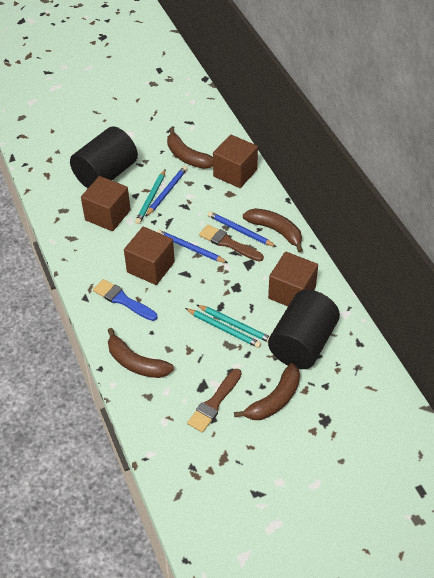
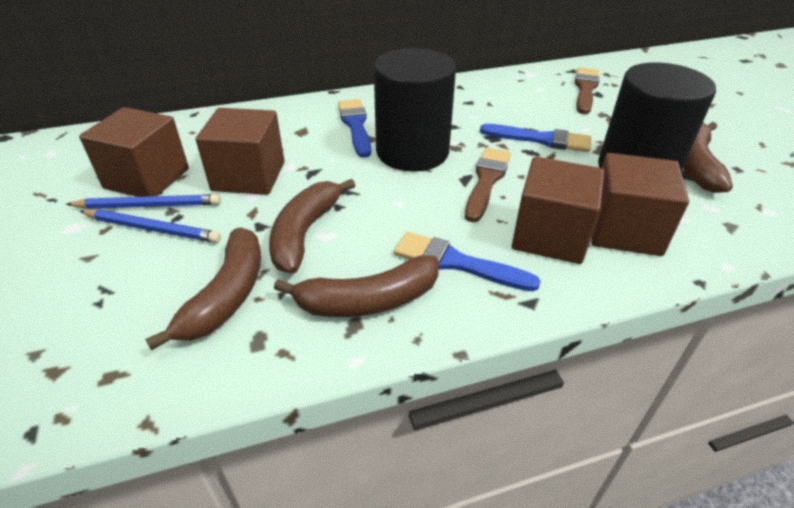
blue brush: 1 -> 3
blue pencil: 3 -> 2
turquoise pencil: 3 -> 0

